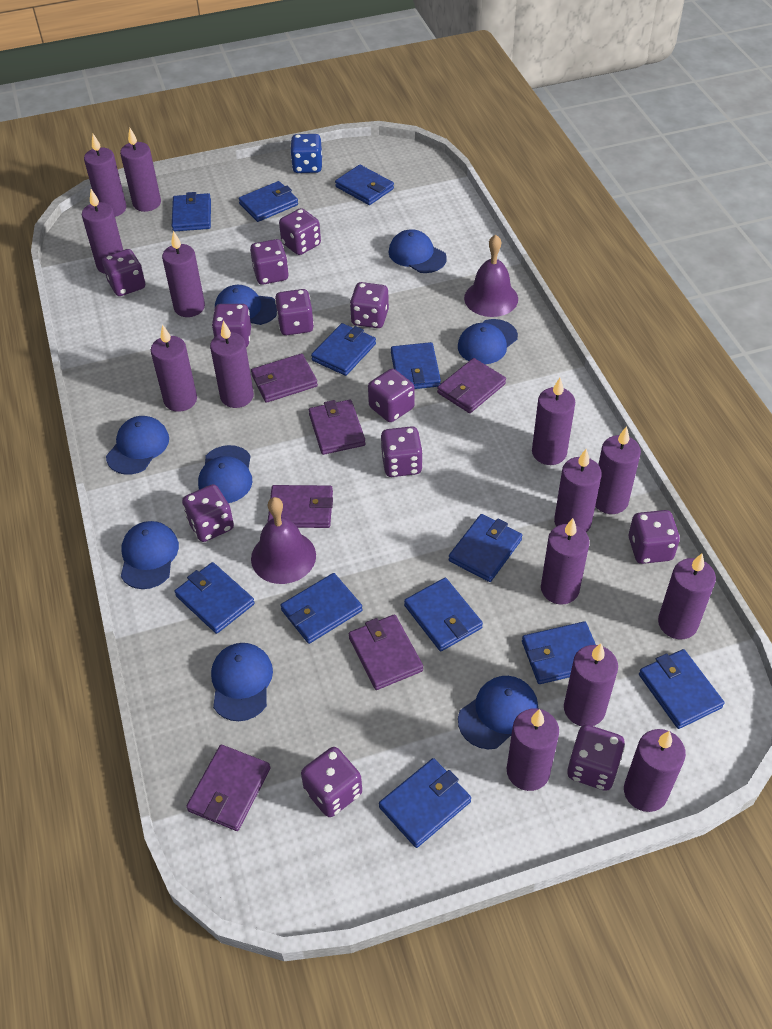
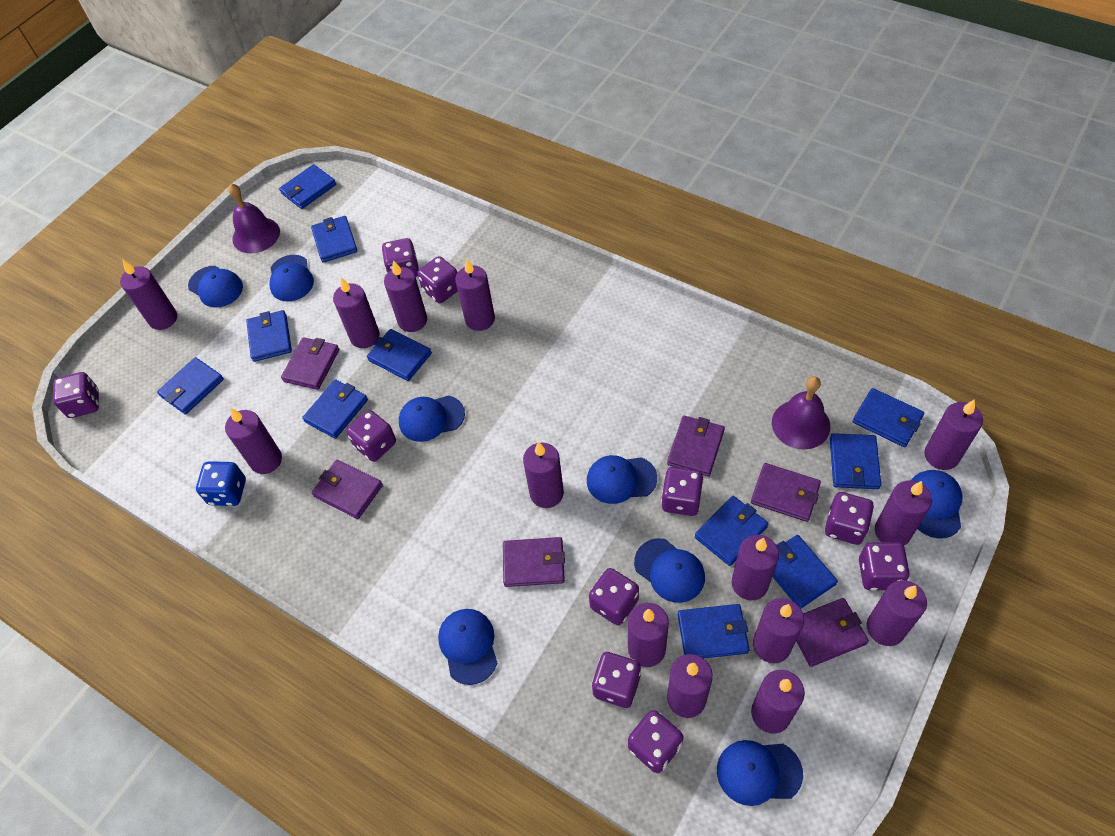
blue wallet: 12 -> 11
purple dice: 12 -> 10

